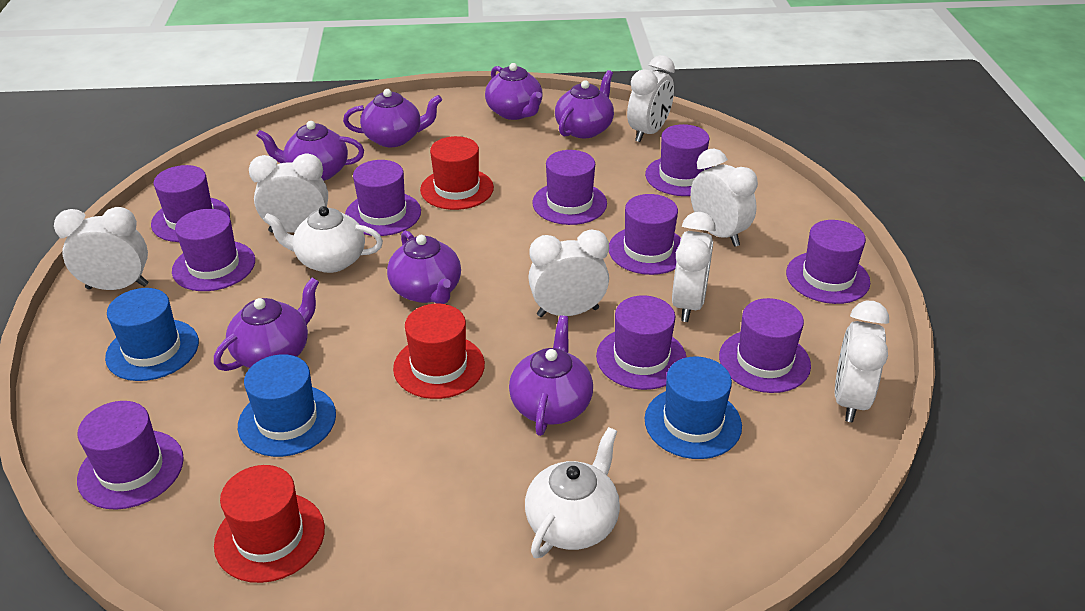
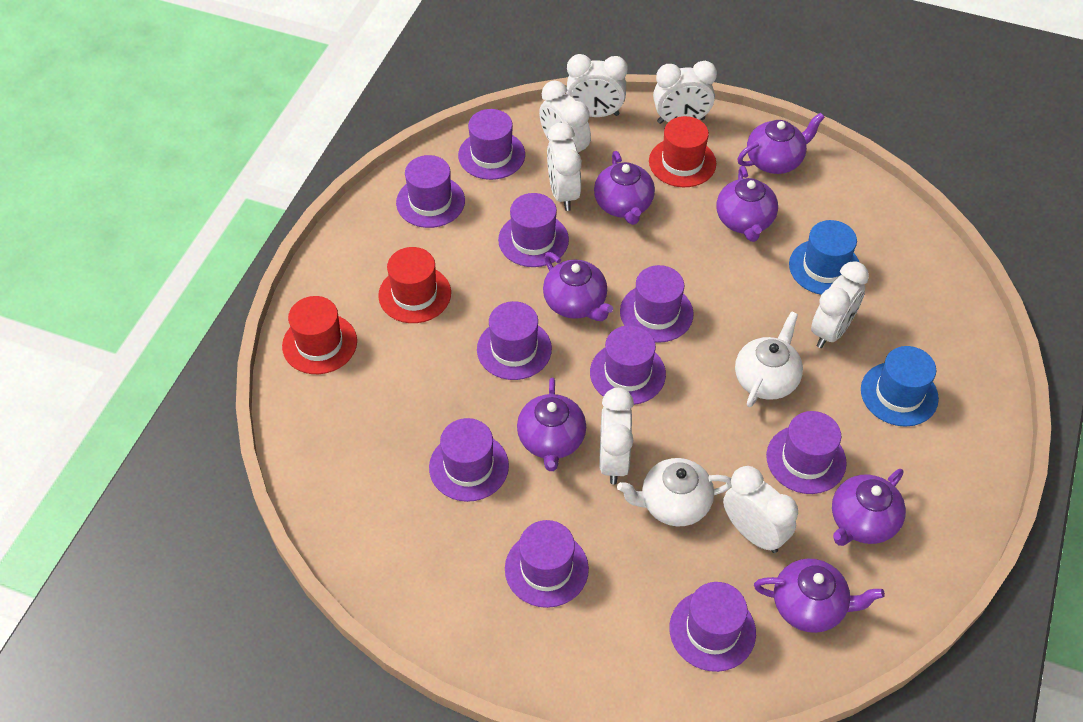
blue hat: 3 -> 2

